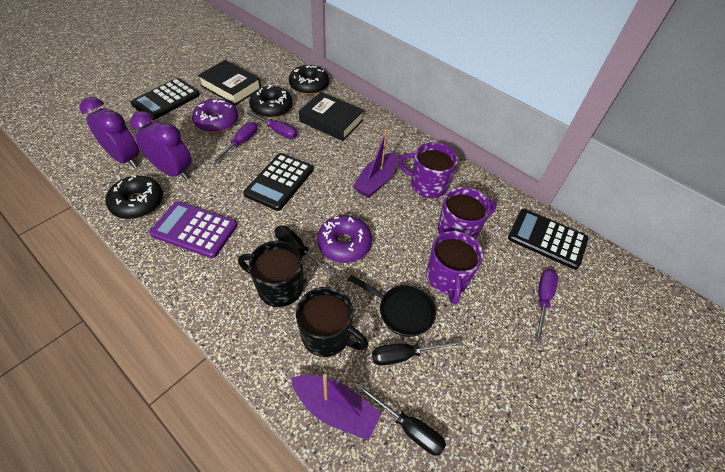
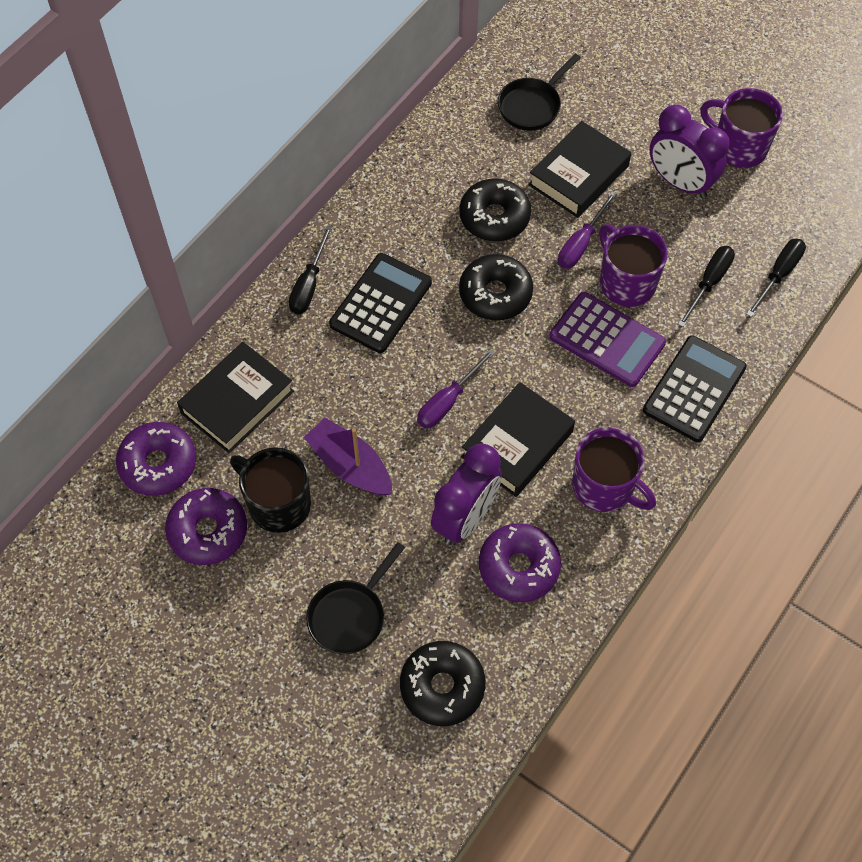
black book: 2 -> 3
black calculator: 3 -> 2
black mug: 2 -> 1
black pan: 1 -> 2
purple boat: 2 -> 1
purple donut: 2 -> 3
purple screwdriver: 3 -> 2

